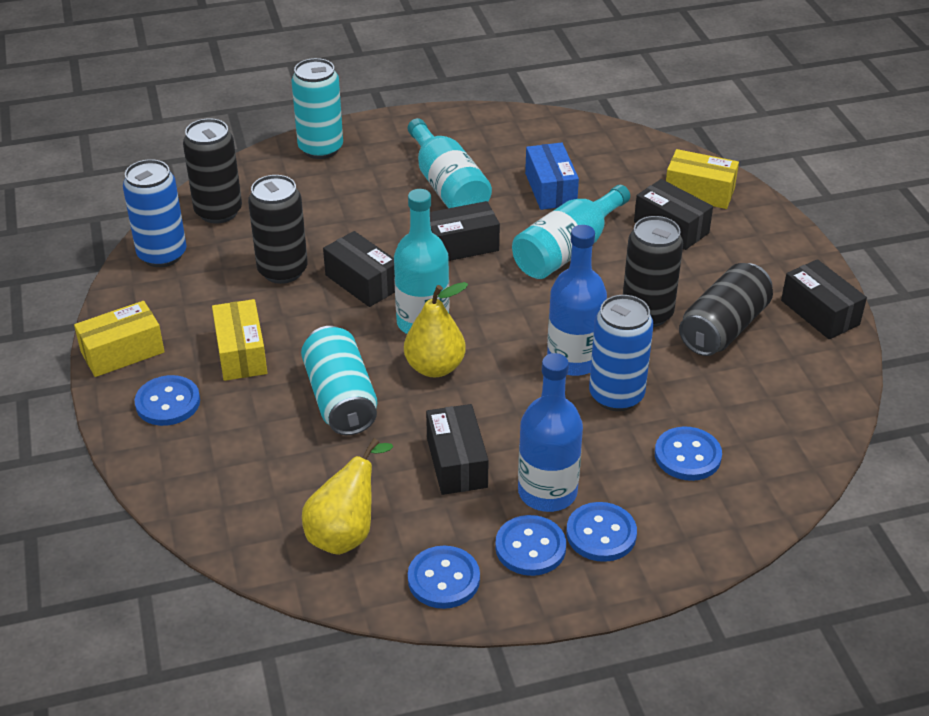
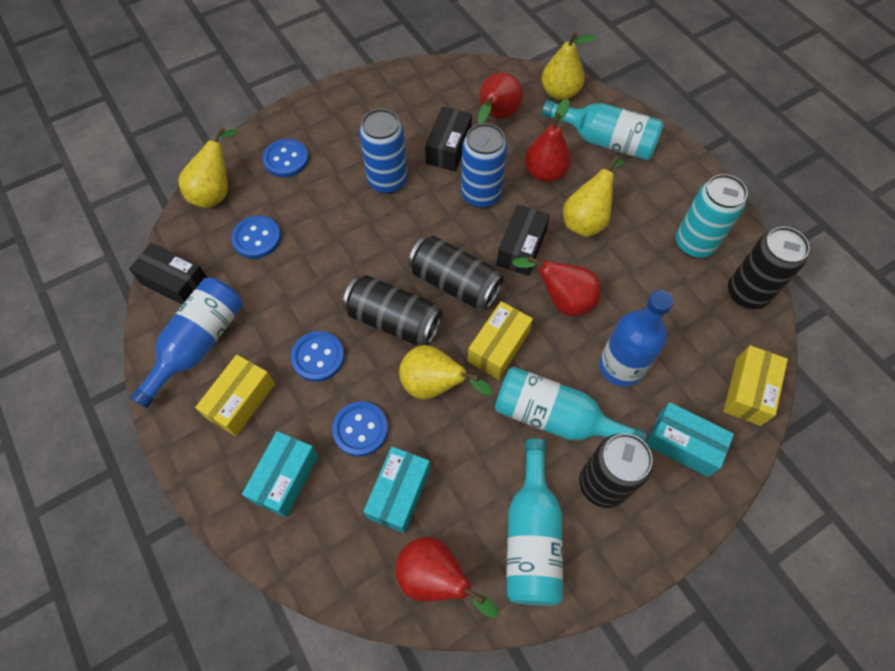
black box: 5 -> 3
blue box: 1 -> 0
blue button: 5 -> 4
red pear: 0 -> 4
turquoise box: 0 -> 3
turquoise can: 2 -> 1
yellow pear: 2 -> 4

